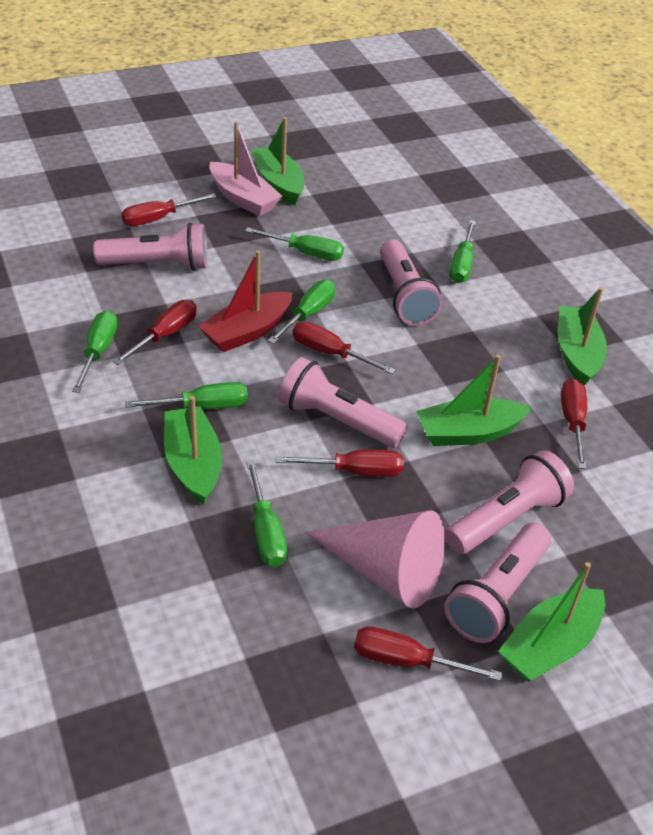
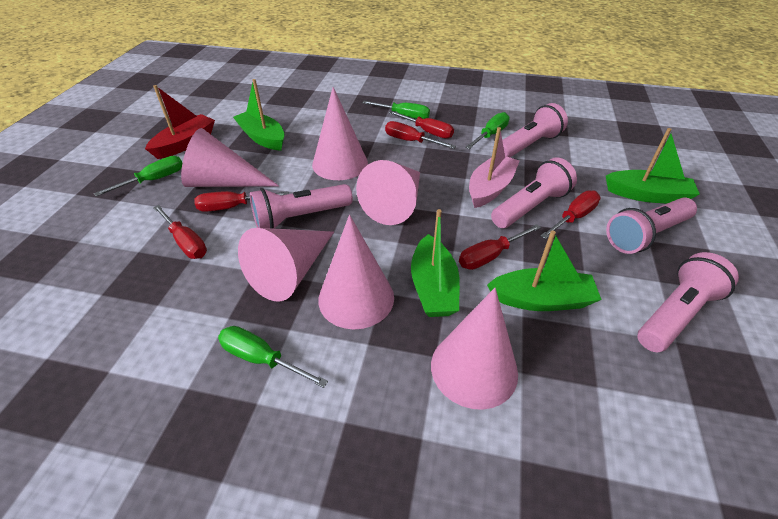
green boat: 5 -> 4
green screwdriver: 6 -> 4
pink cone: 1 -> 6

